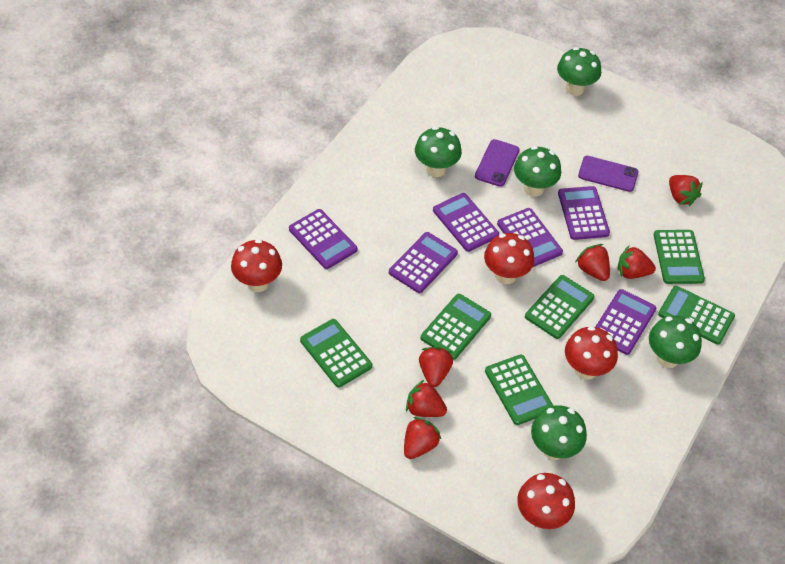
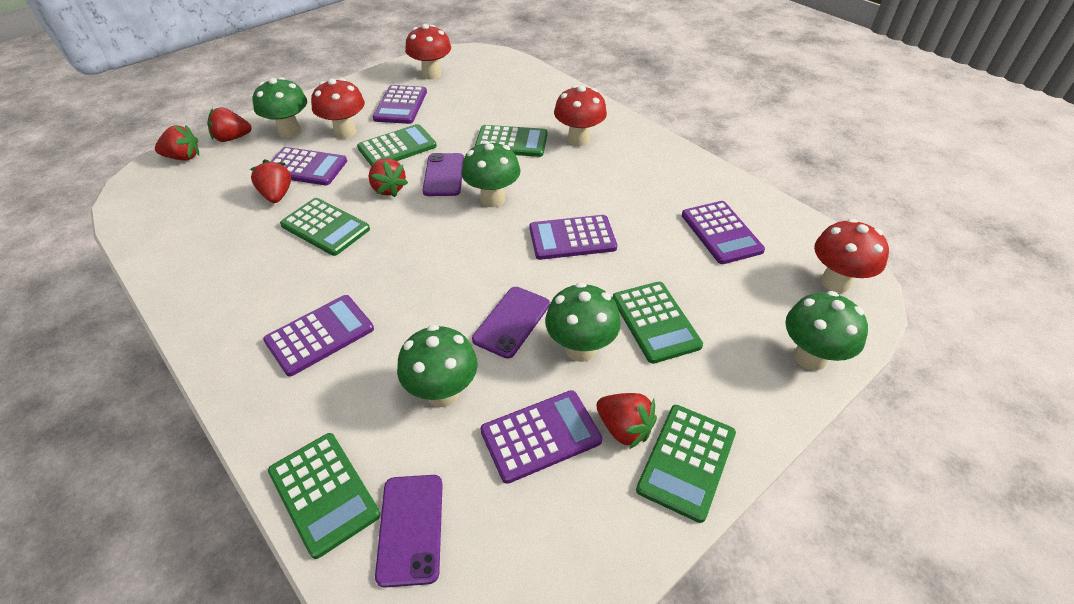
purple phone: 2 -> 3
red strawberry: 6 -> 5

